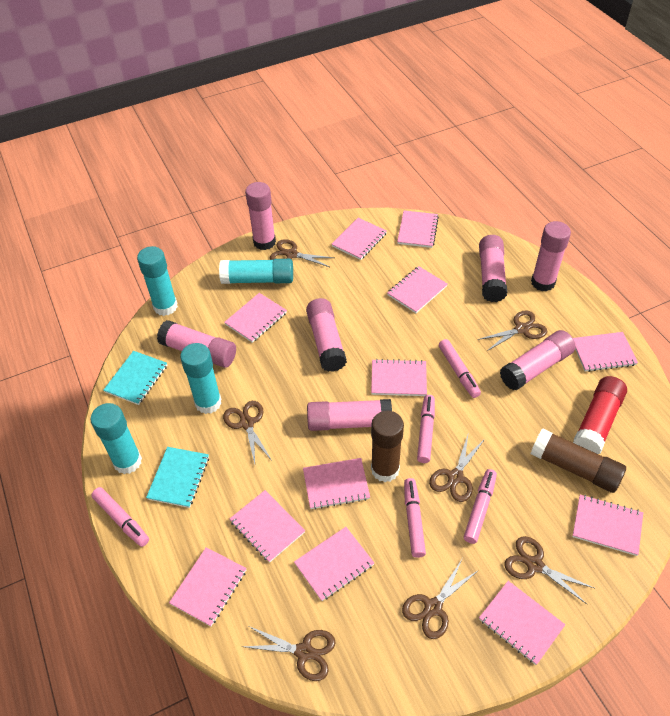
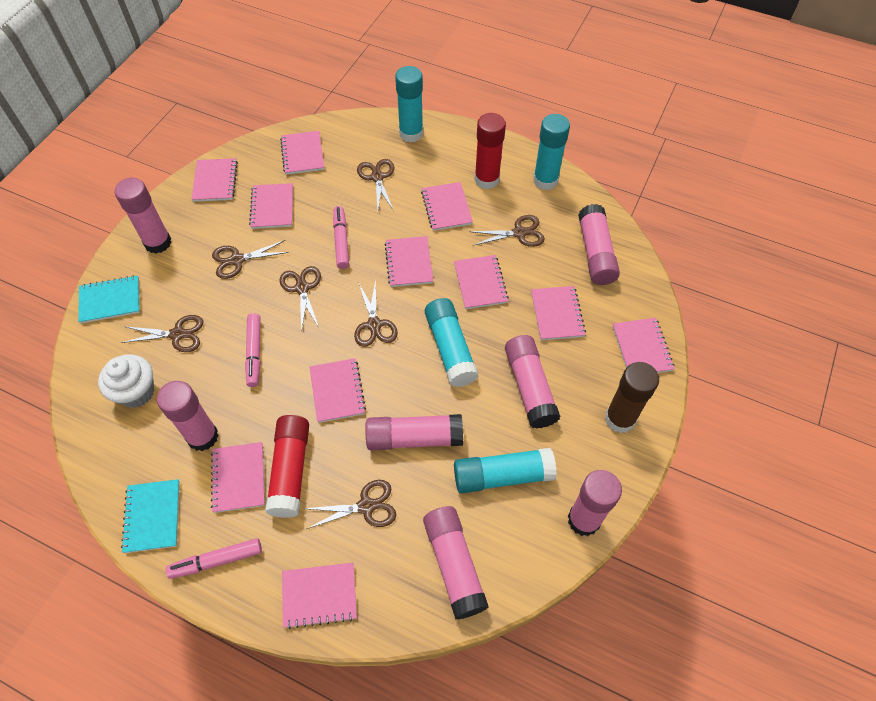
brown glue stick: 2 -> 1
pink marker: 5 -> 3
pink notebook: 12 -> 11
red glue stick: 1 -> 2
white cupcake: 0 -> 1

